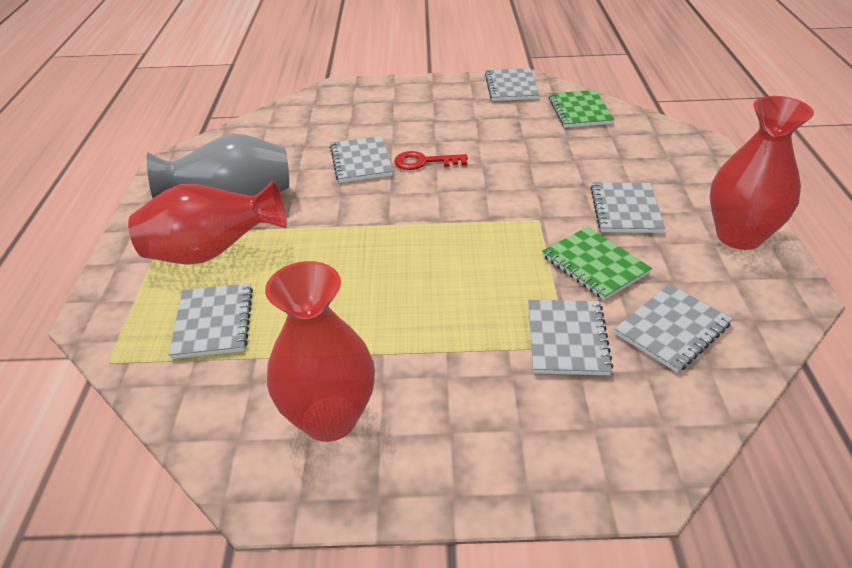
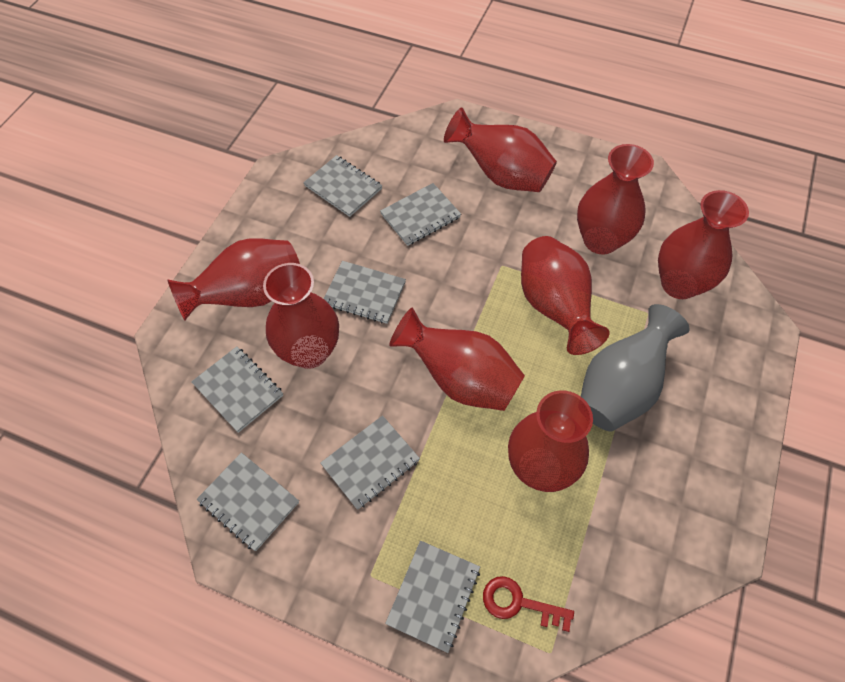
green notebook: 2 -> 0
grey notebook: 6 -> 7
red vase: 3 -> 8

